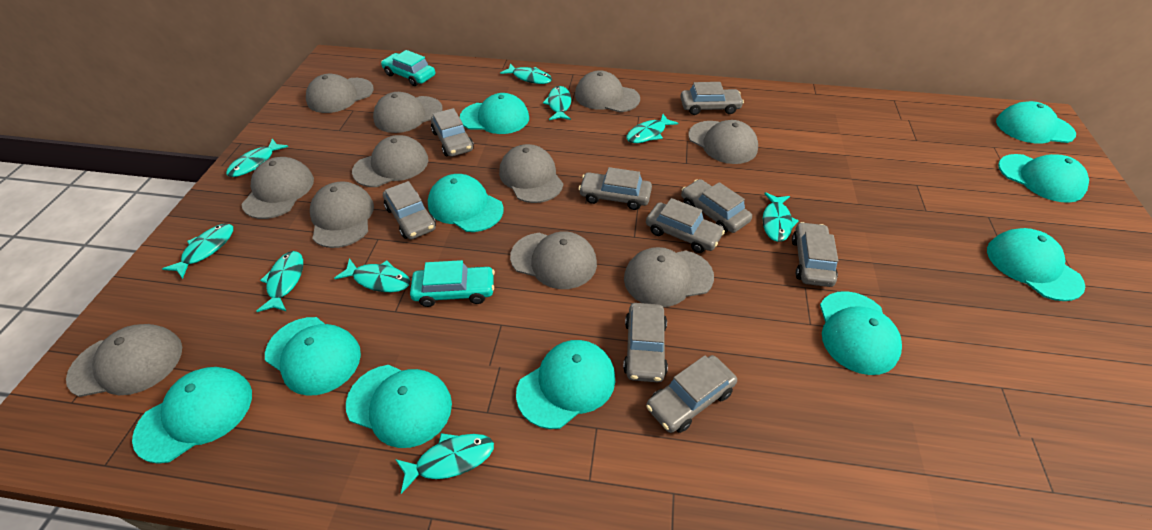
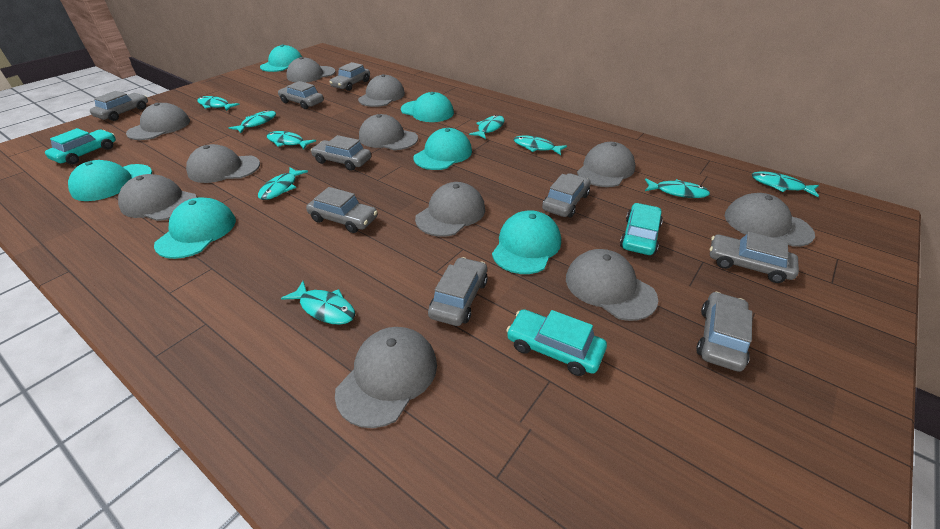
turquoise cap: 10 -> 6
turquoise car: 2 -> 3

